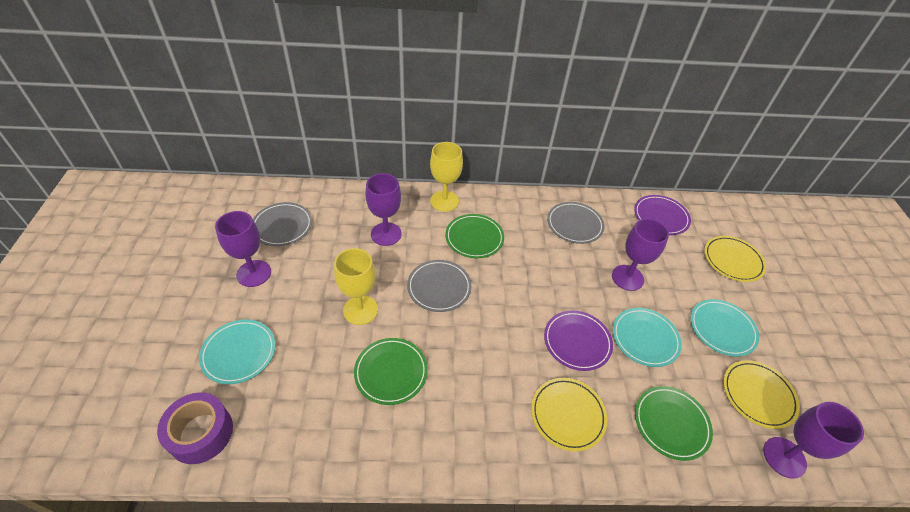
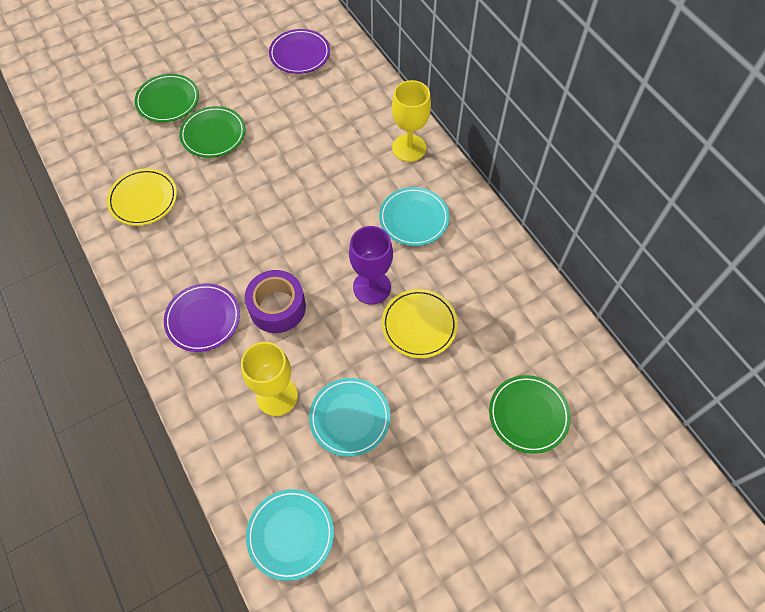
grey plate: 3 -> 0
purple goblet: 4 -> 1
yellow plate: 3 -> 2

